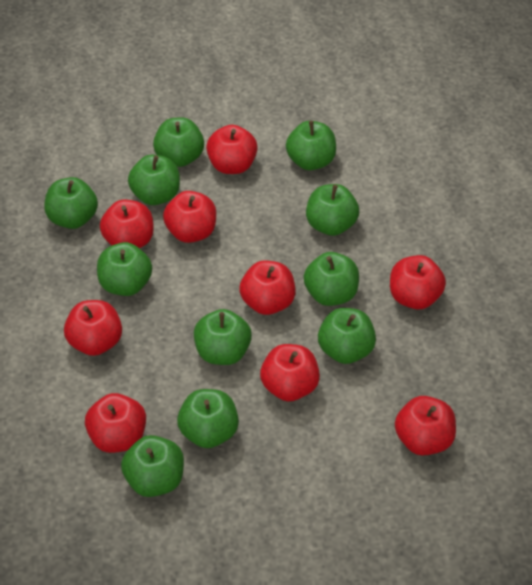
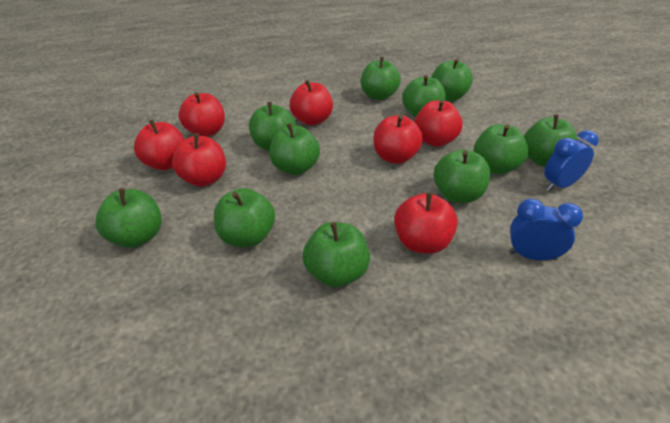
blue clock: 0 -> 2
red apple: 9 -> 7

